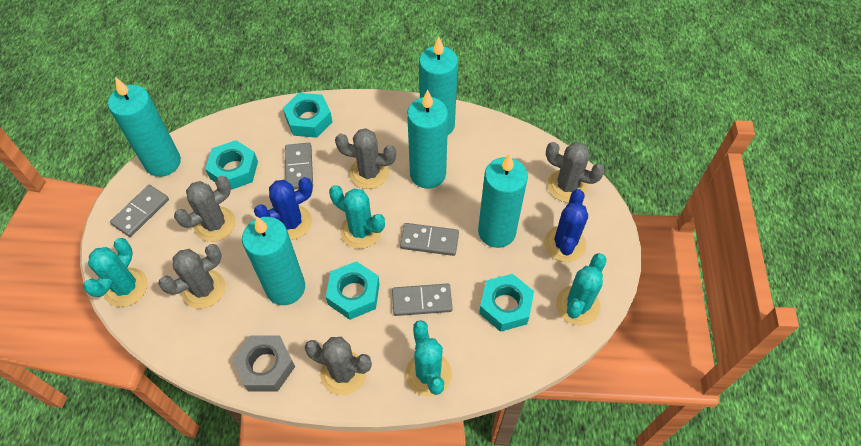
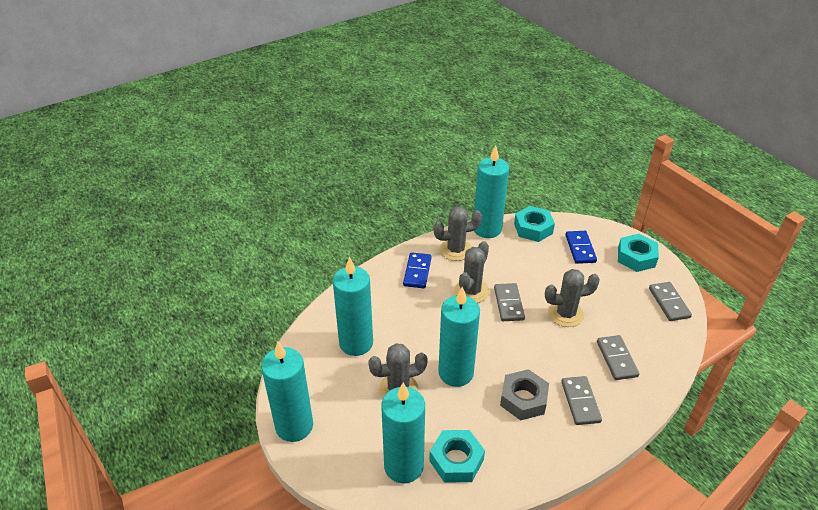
blue cactus: 2 -> 0
blue domino: 0 -> 2
grey cactus: 5 -> 4
turquoise cactus: 4 -> 0
turquoise nut: 4 -> 3

